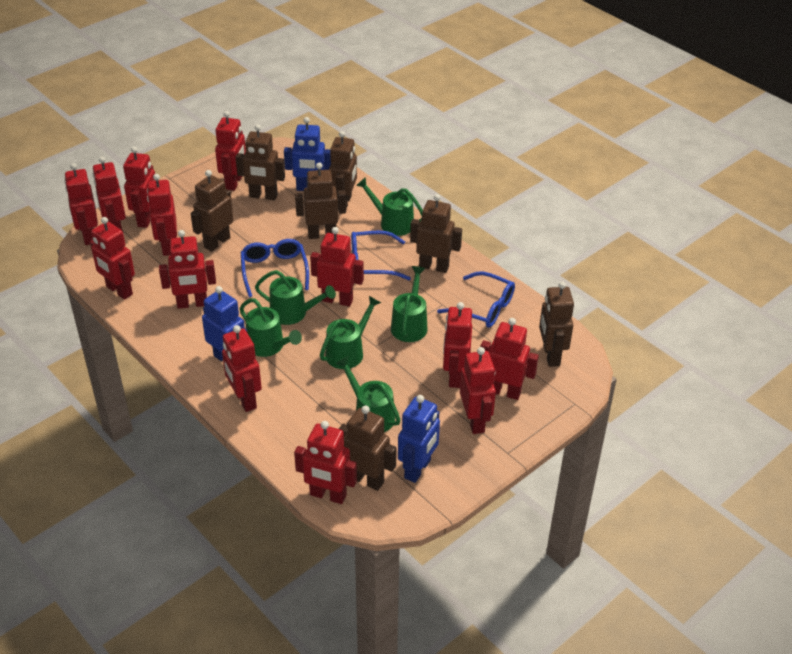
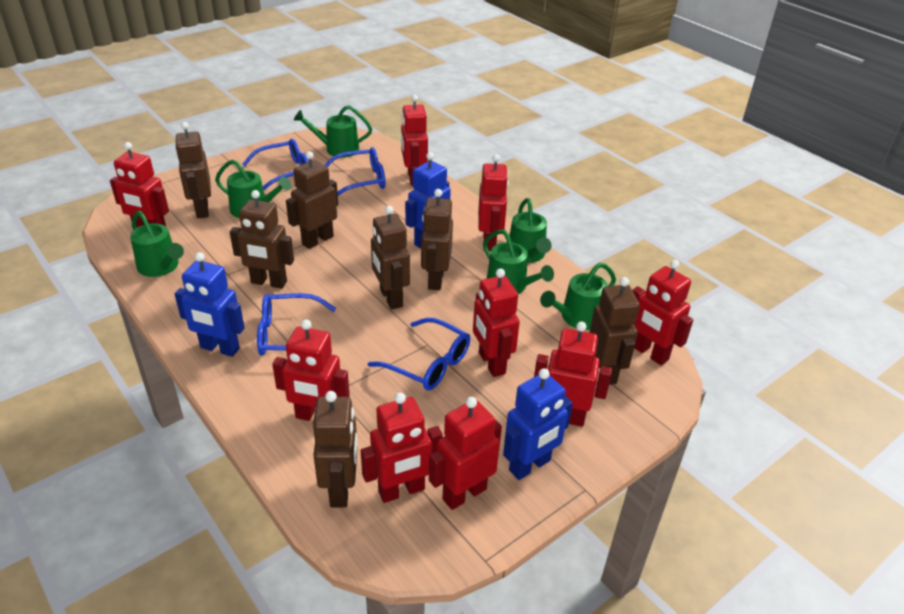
blue glasses: 3 -> 4
red robot: 13 -> 9

